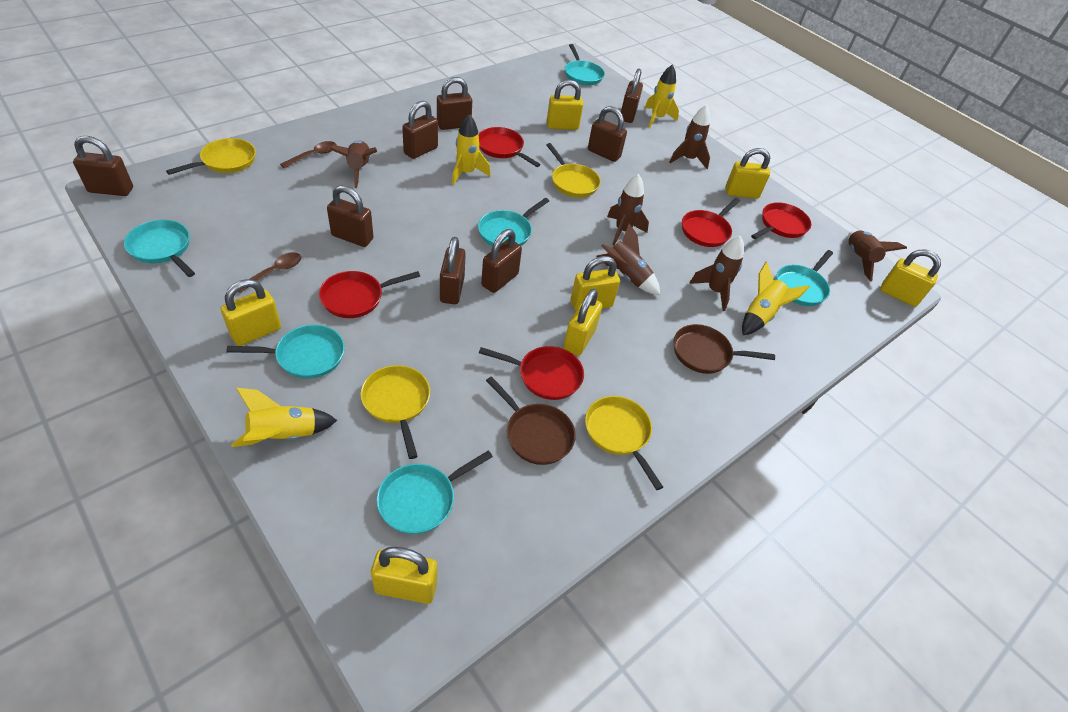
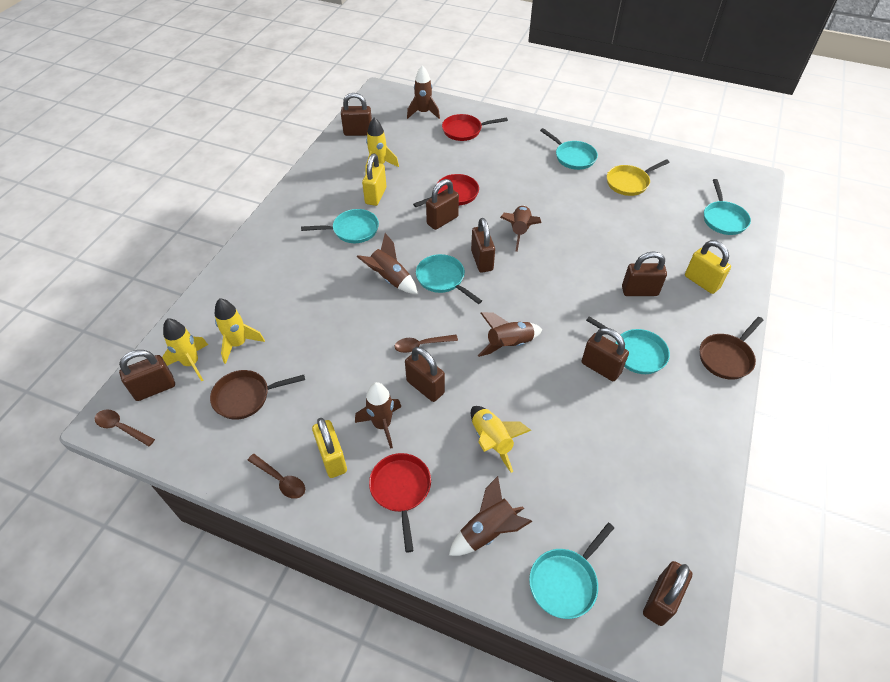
brown spoon: 2 -> 3
red pan: 5 -> 3
yellow padlock: 7 -> 3
yellow pan: 4 -> 1

